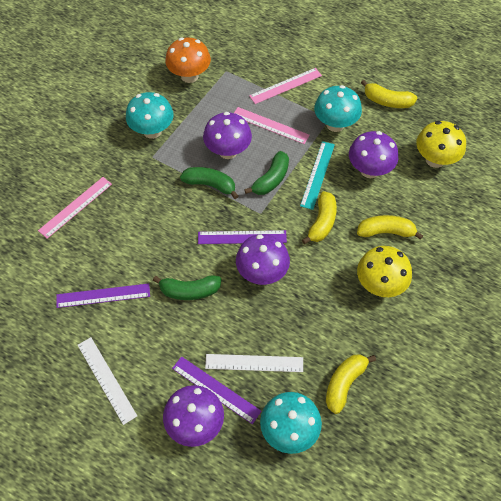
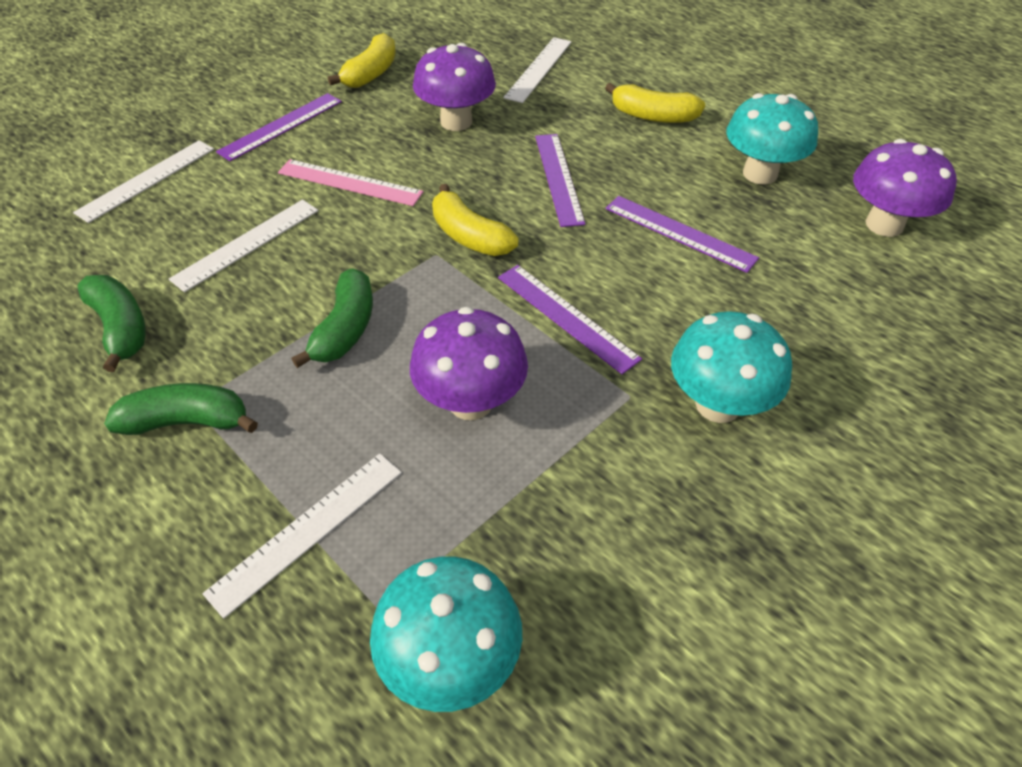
orange mushroom: 1 -> 0
pink ruler: 3 -> 1
purple mushroom: 4 -> 3
purple ruler: 3 -> 4
turquoise ruler: 1 -> 0
white ruler: 2 -> 4
yellow banana: 4 -> 3
yellow mushroom: 2 -> 0

